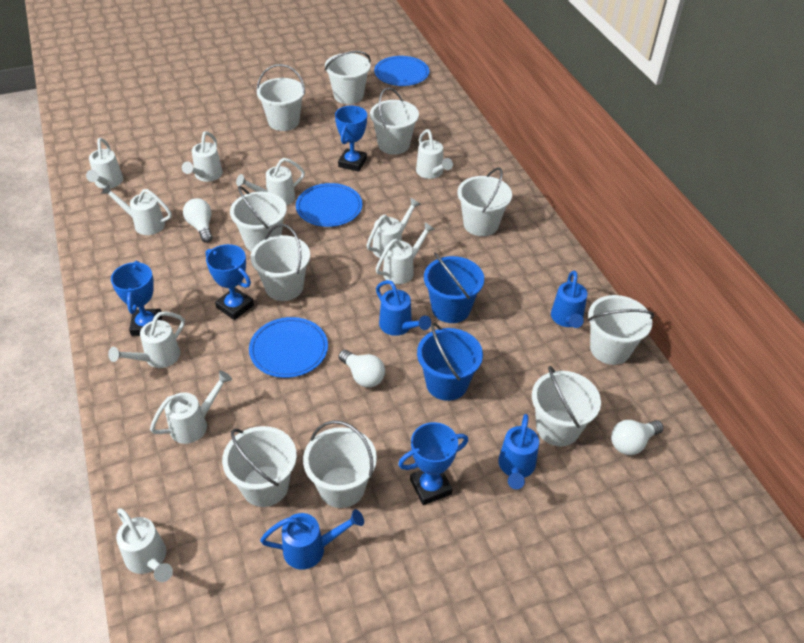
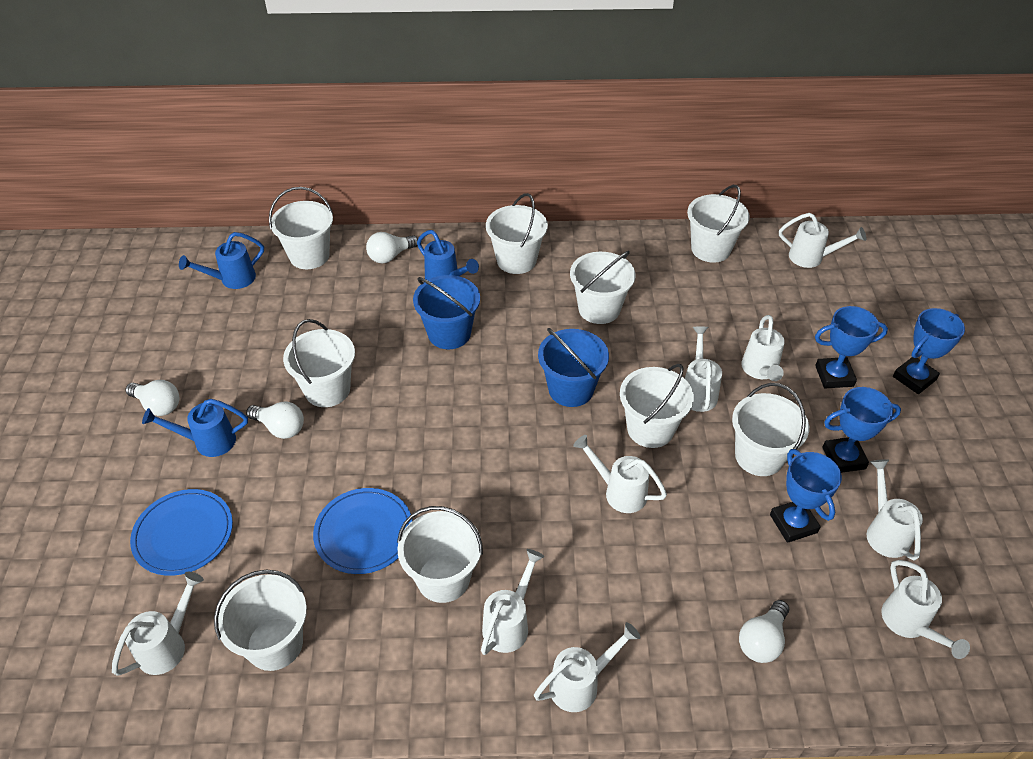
blue plate: 3 -> 2
blue watering can: 4 -> 3
white bucket: 10 -> 9
white light bulb: 3 -> 4
white watering can: 10 -> 9

